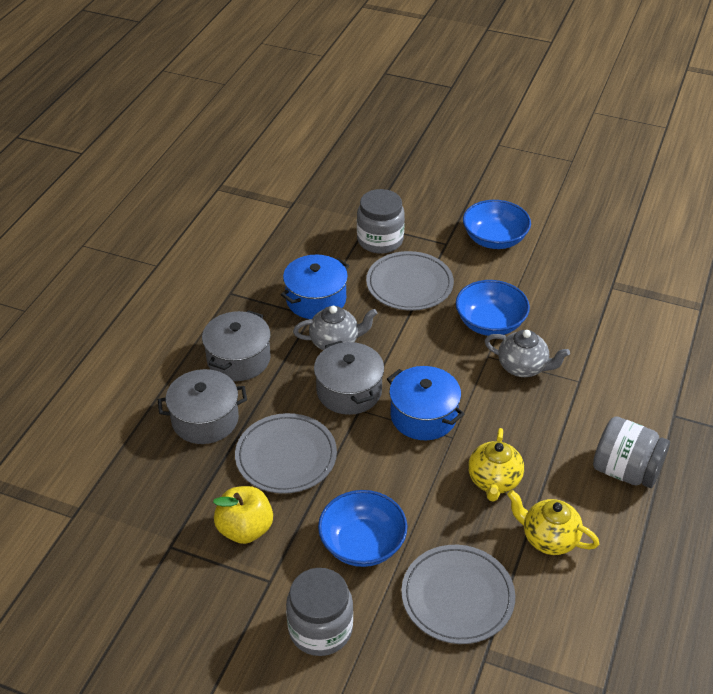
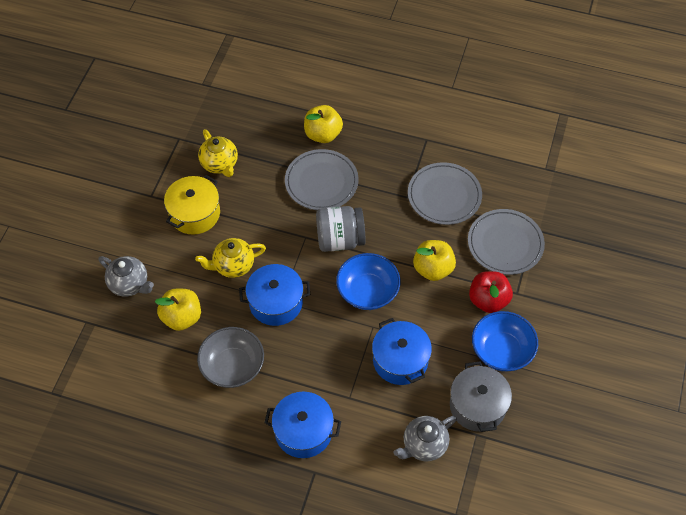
blue bowl: 3 -> 2
blue pot: 2 -> 3
grey bowl: 0 -> 1
grey jar: 3 -> 1
grey pot: 3 -> 1
red apple: 0 -> 1
yellow apple: 1 -> 3
yellow pot: 0 -> 1

